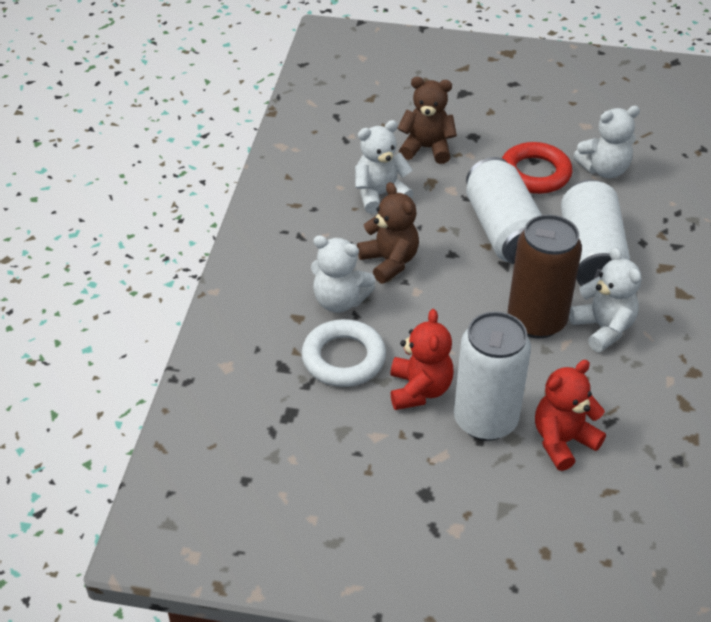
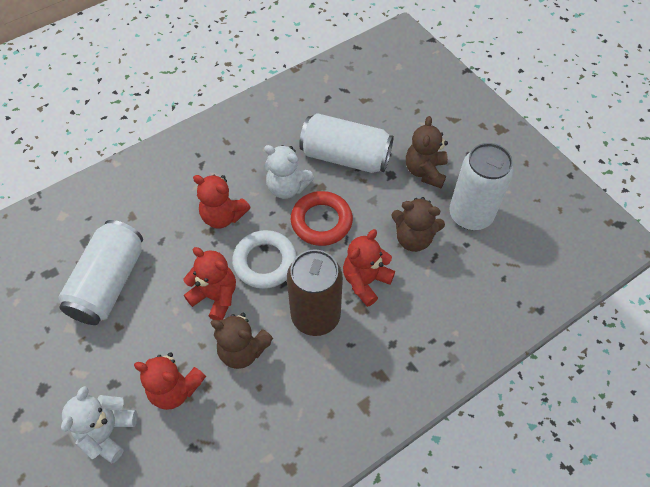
brown teddy bear: 2 -> 3
red teddy bear: 2 -> 4
white teddy bear: 4 -> 2

